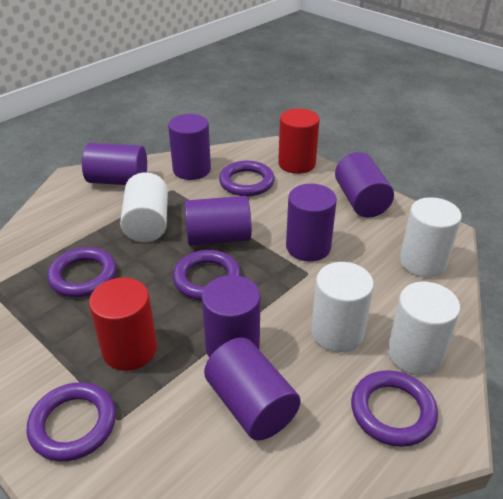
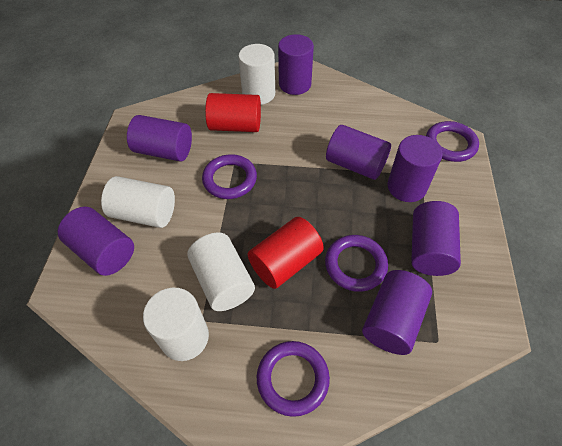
purple ring: 5 -> 4

